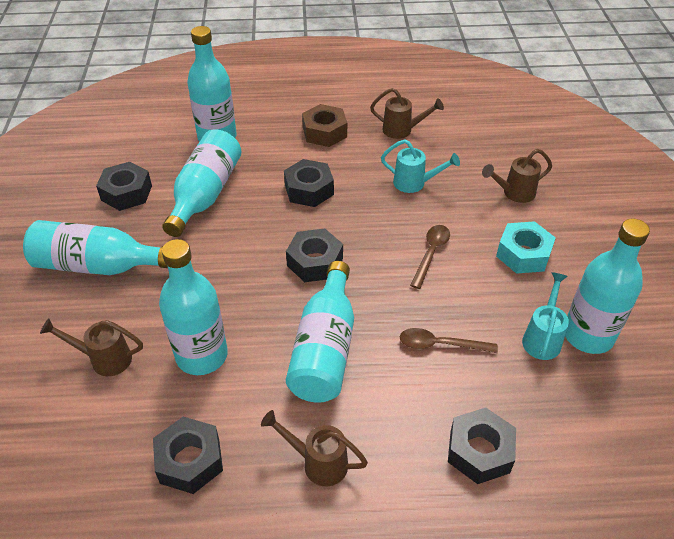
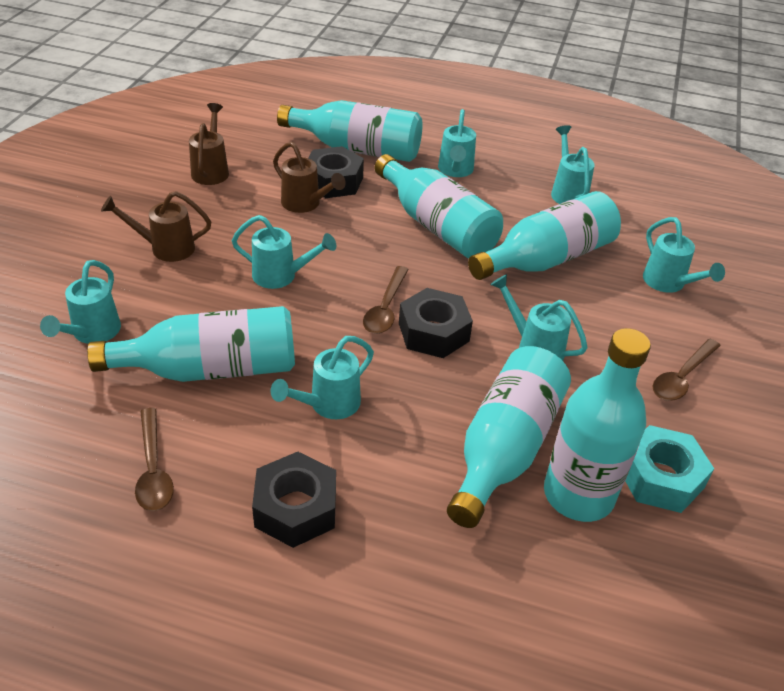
black nut: 5 -> 3
brown nut: 1 -> 0
brown spoon: 2 -> 3
brown watering can: 4 -> 3
turquoise watering can: 2 -> 7

